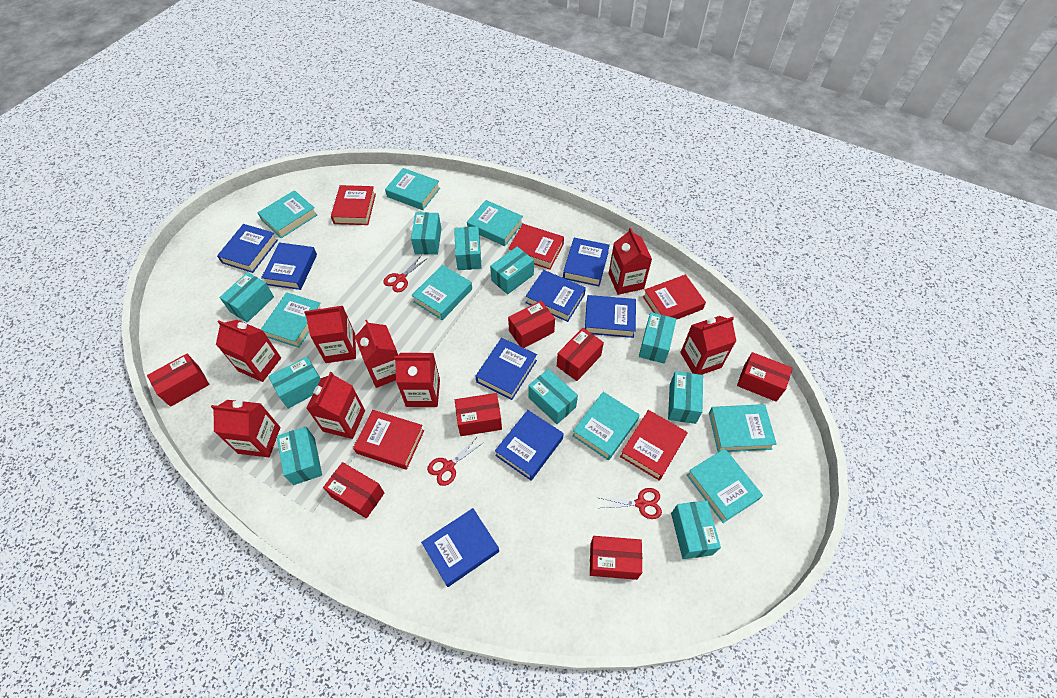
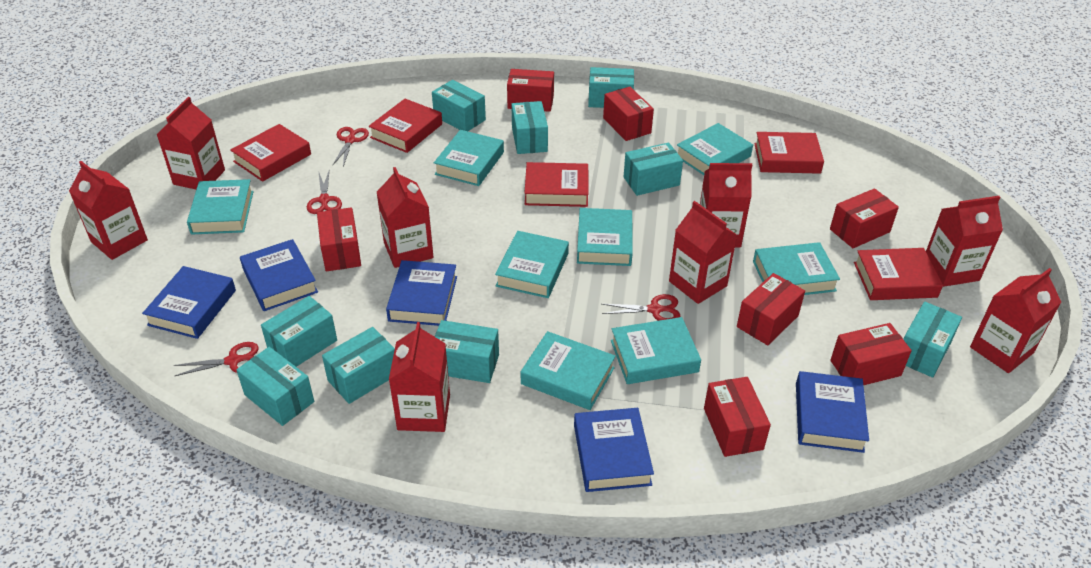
blue book: 8 -> 5
red scissors: 3 -> 4
turquoise box: 10 -> 9

